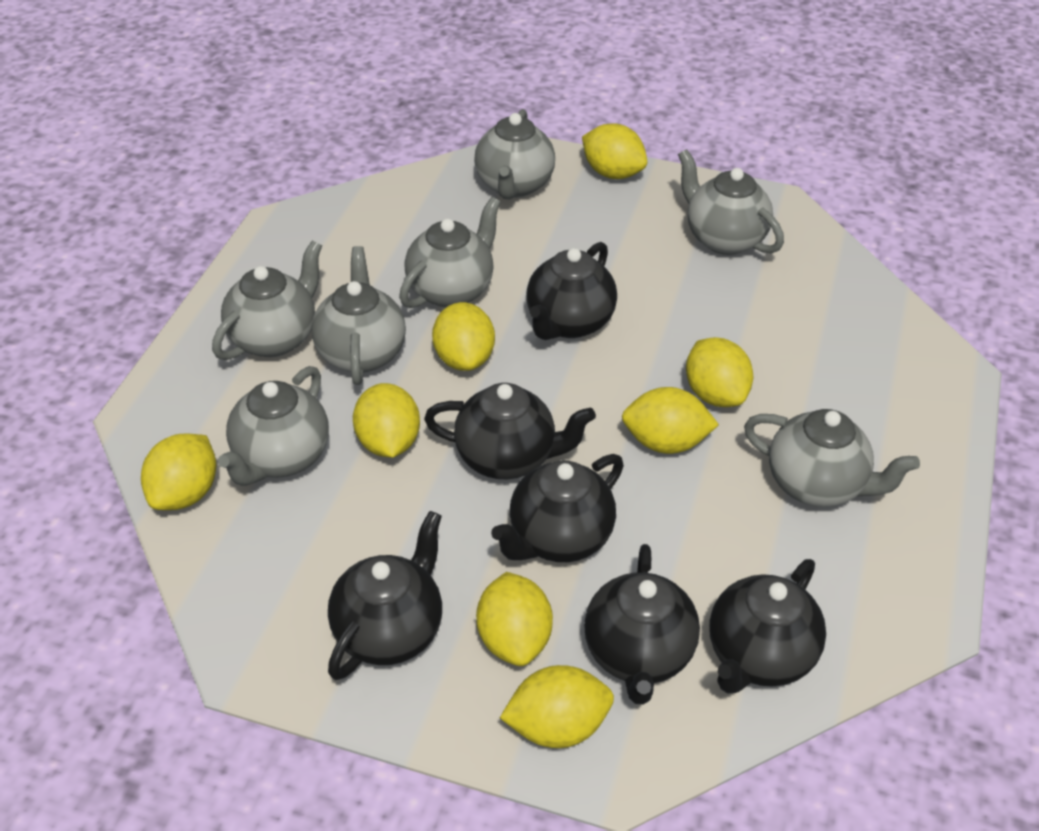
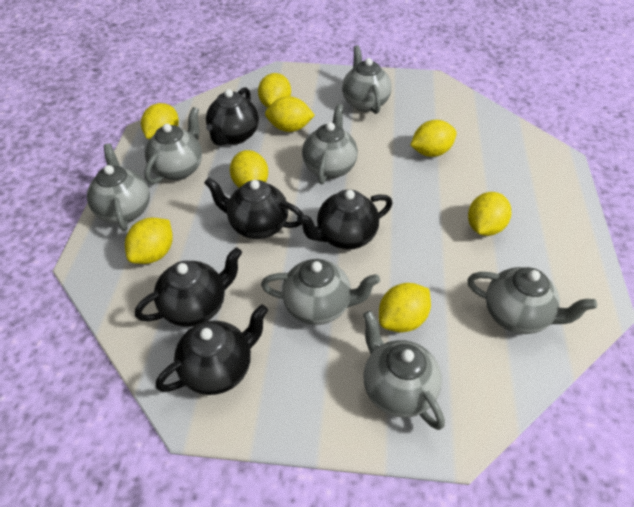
black teapot: 6 -> 5

